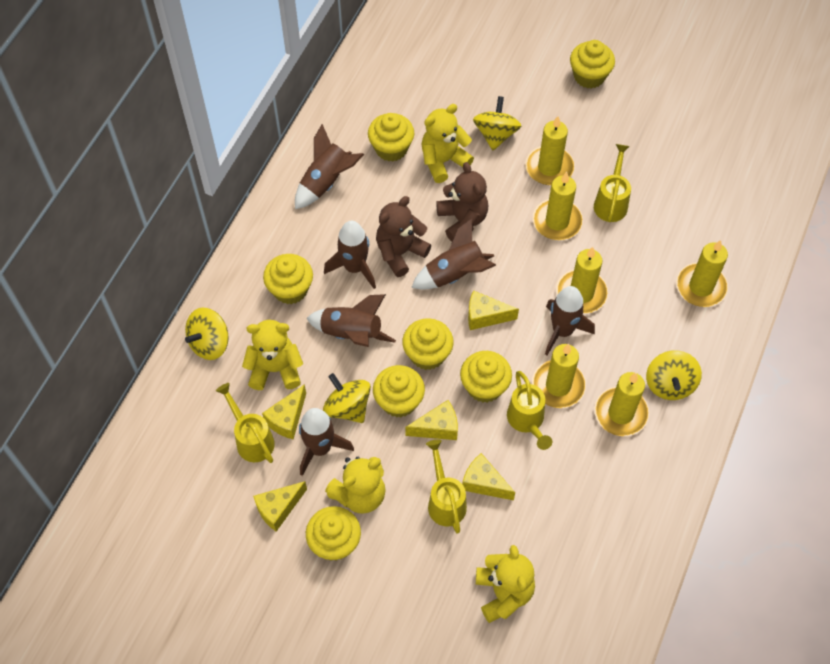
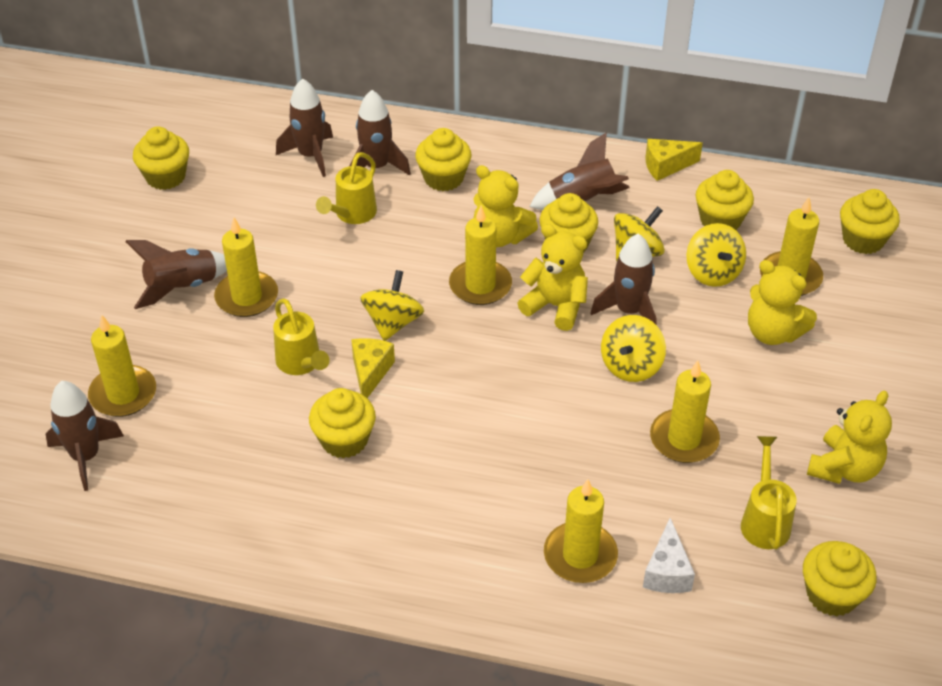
brown teddy bear: 2 -> 0
white cheese: 0 -> 1
yellow cheese: 5 -> 2
yellow watering can: 4 -> 3

